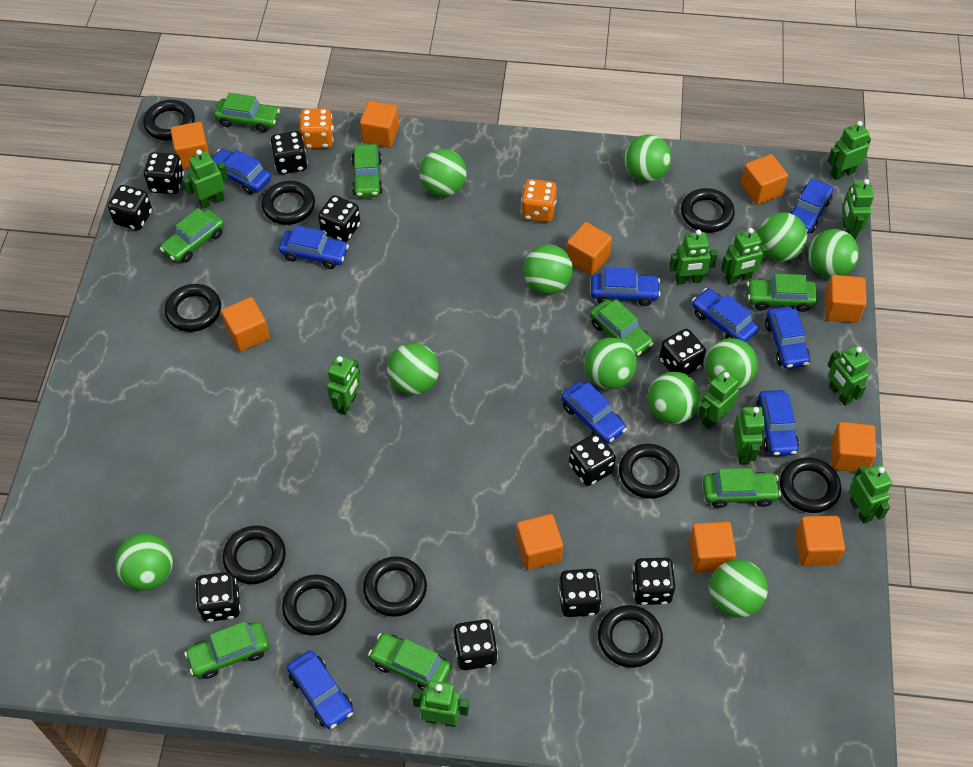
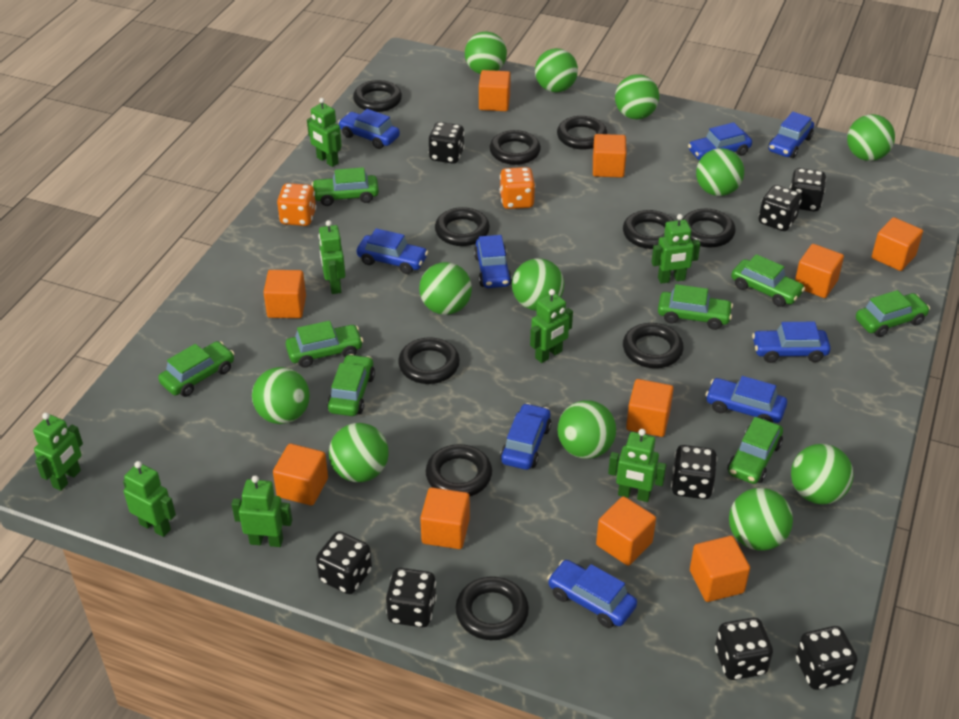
black dice: 10 -> 8
green ball: 11 -> 12
green robot: 11 -> 8

